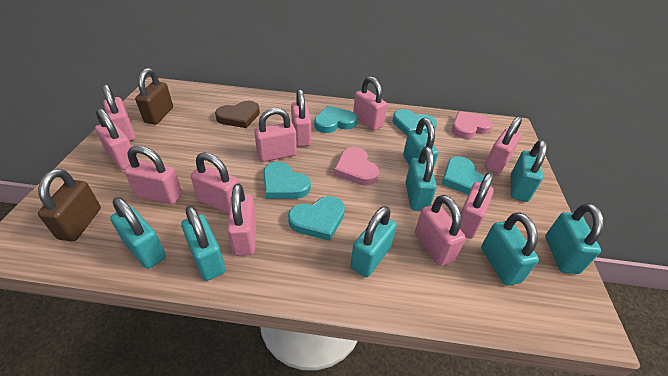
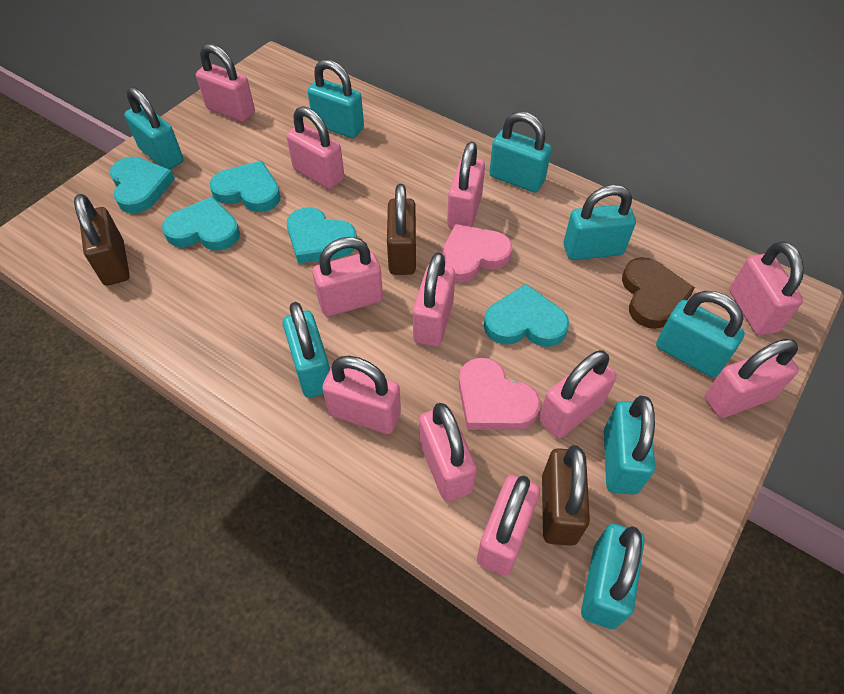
brown padlock: 2 -> 3

